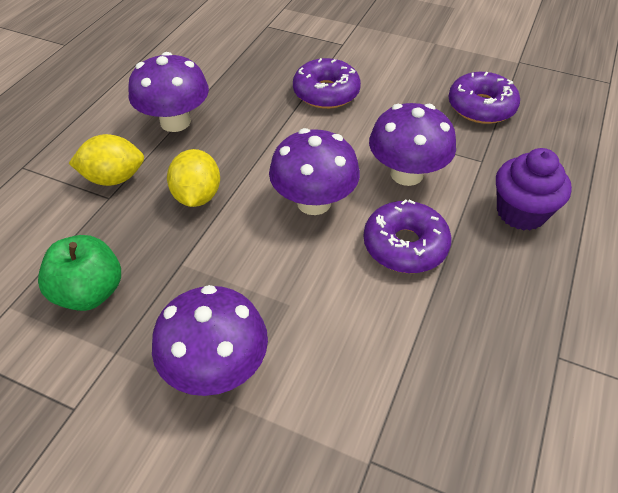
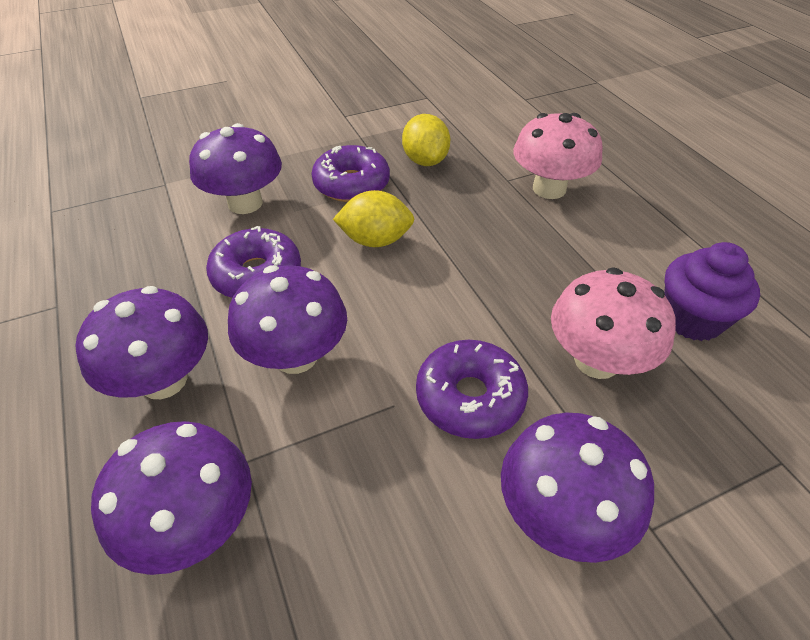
green apple: 1 -> 0
pink mushroom: 0 -> 2
purple mushroom: 4 -> 5

